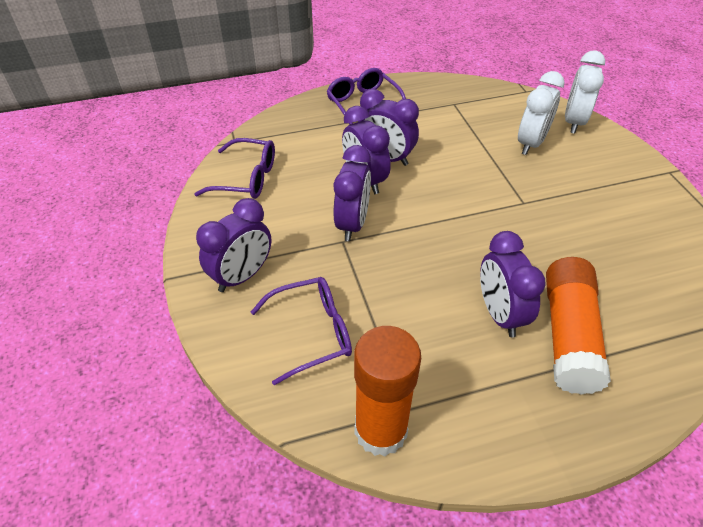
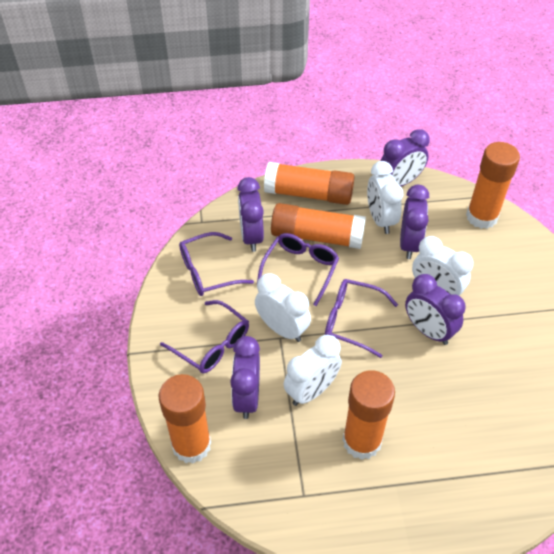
orange glue stick: 2 -> 5
purple glasses: 3 -> 4
white clock: 2 -> 4

